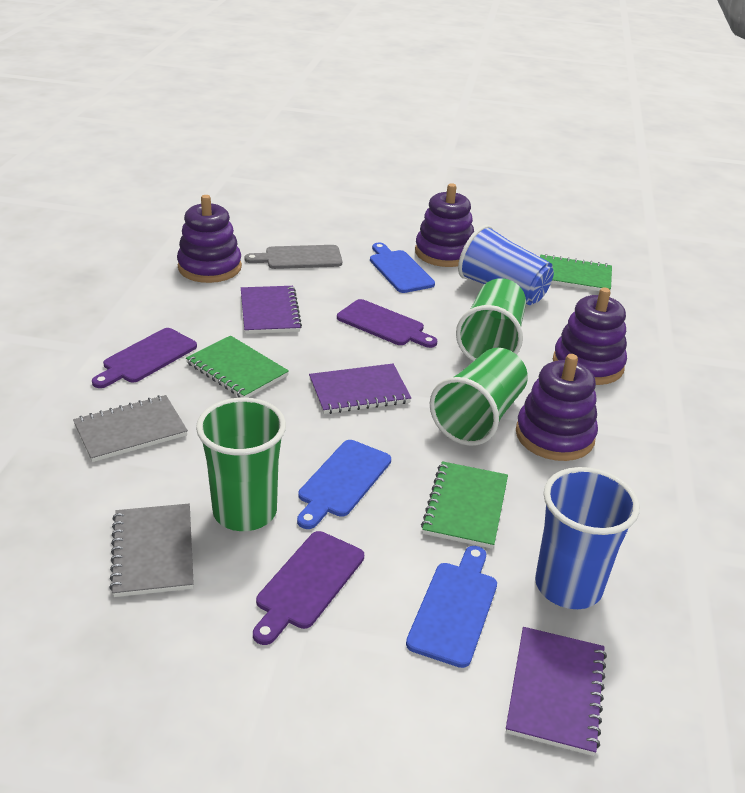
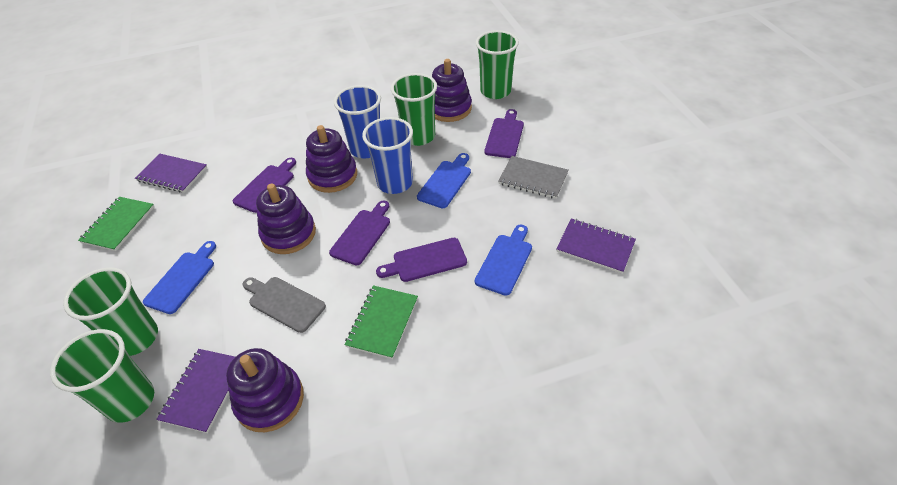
green cup: 3 -> 4
green notebook: 3 -> 2
grey notebook: 2 -> 1
purple cutting board: 3 -> 4

